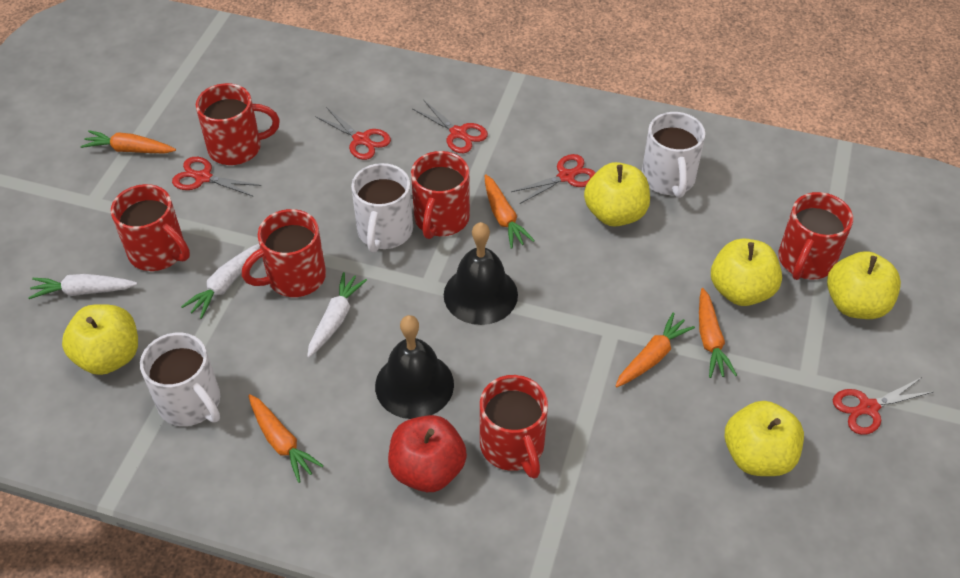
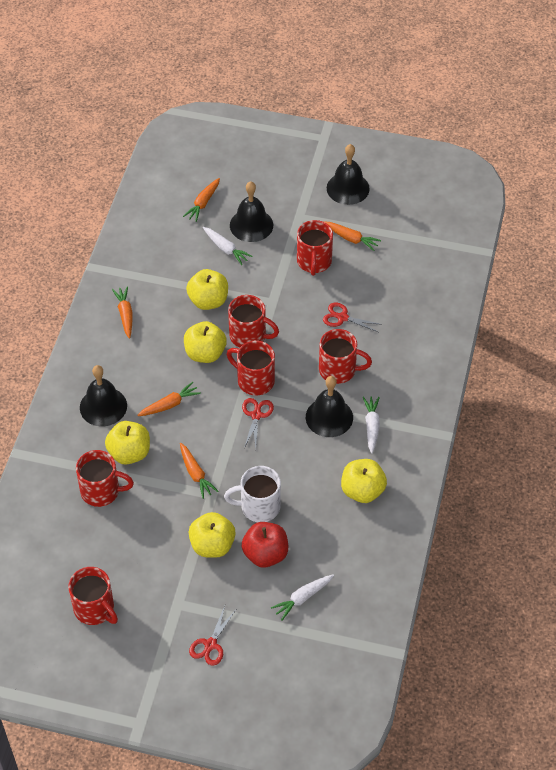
black bell: 2 -> 4
red scissors: 5 -> 3
white mug: 3 -> 1

